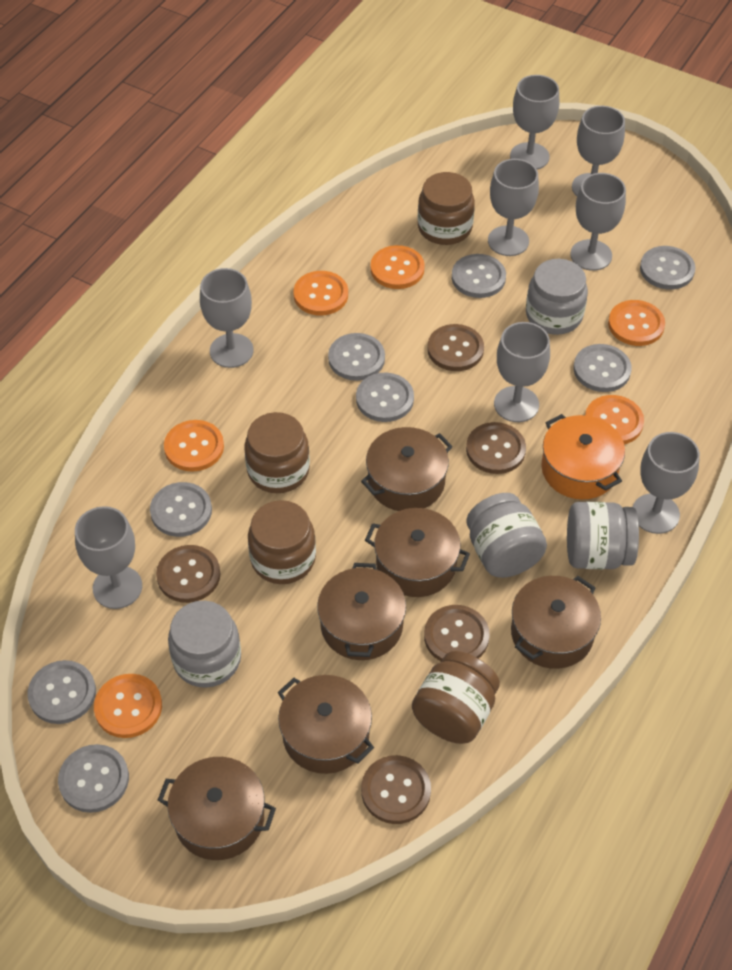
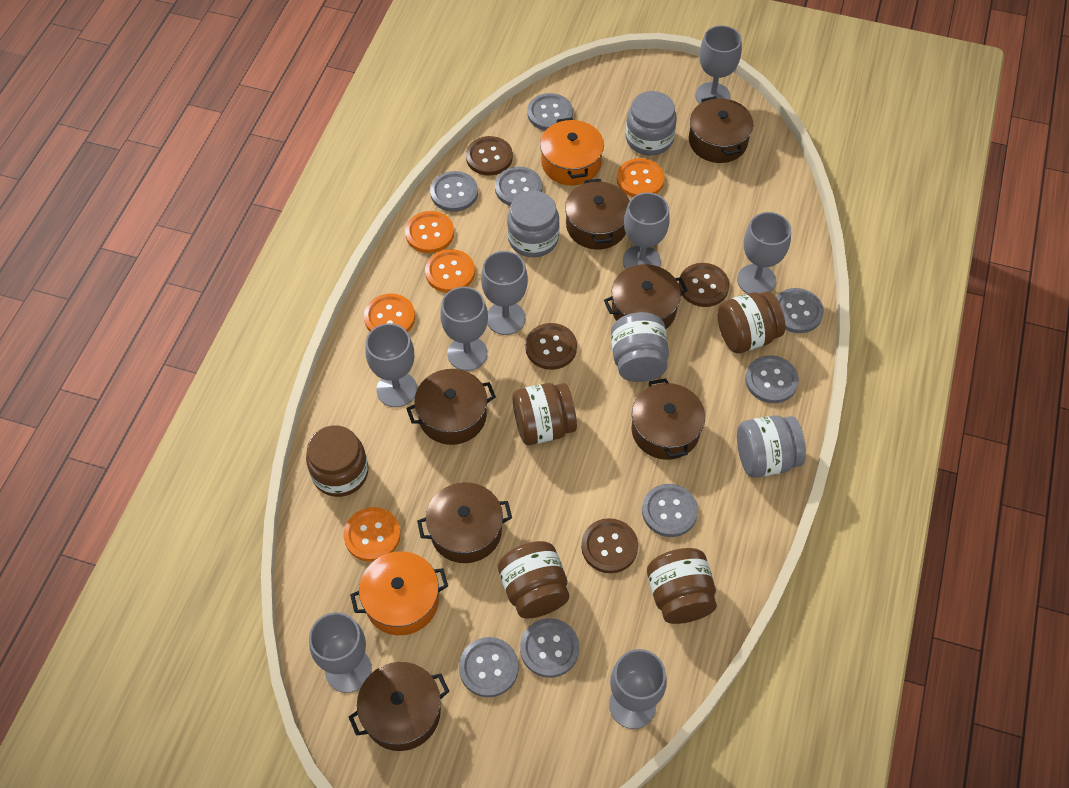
brown button: 5 -> 4
brown jar: 4 -> 5
brown pot: 6 -> 7
orange button: 6 -> 5
orange pot: 1 -> 2

